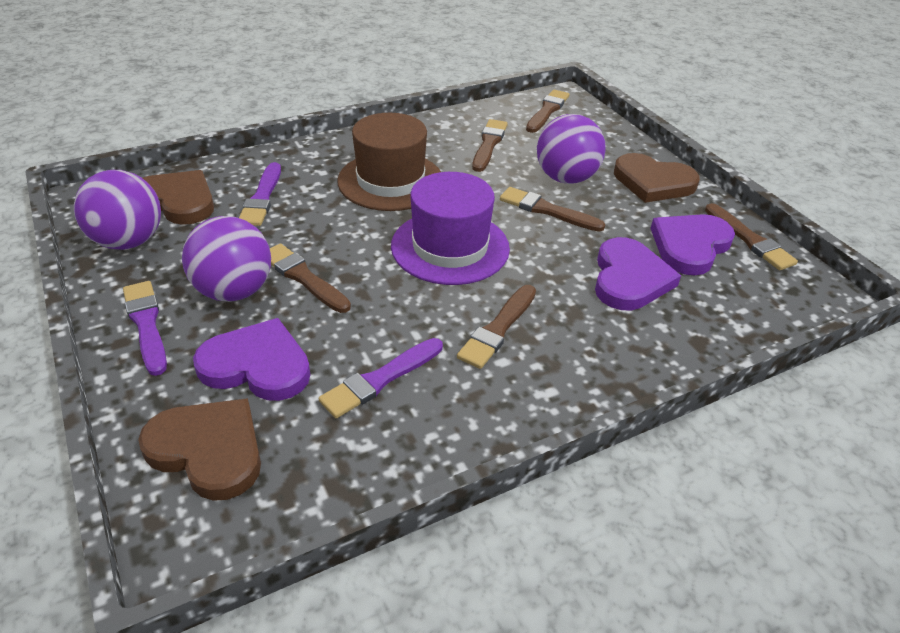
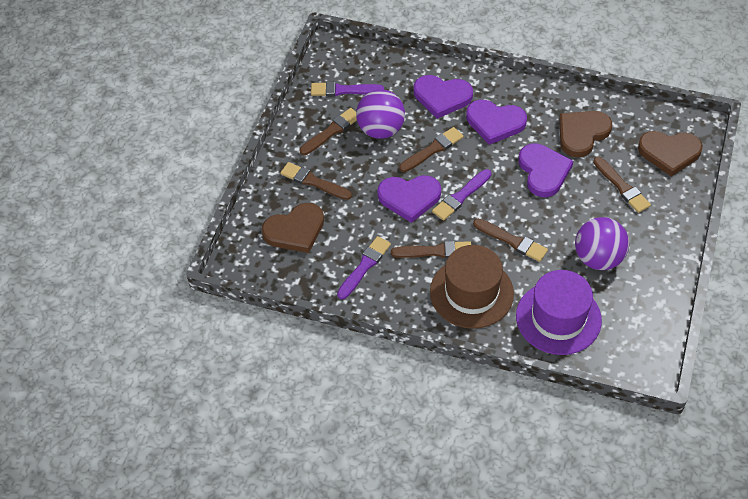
purple ball: 3 -> 2
purple heart: 3 -> 4

